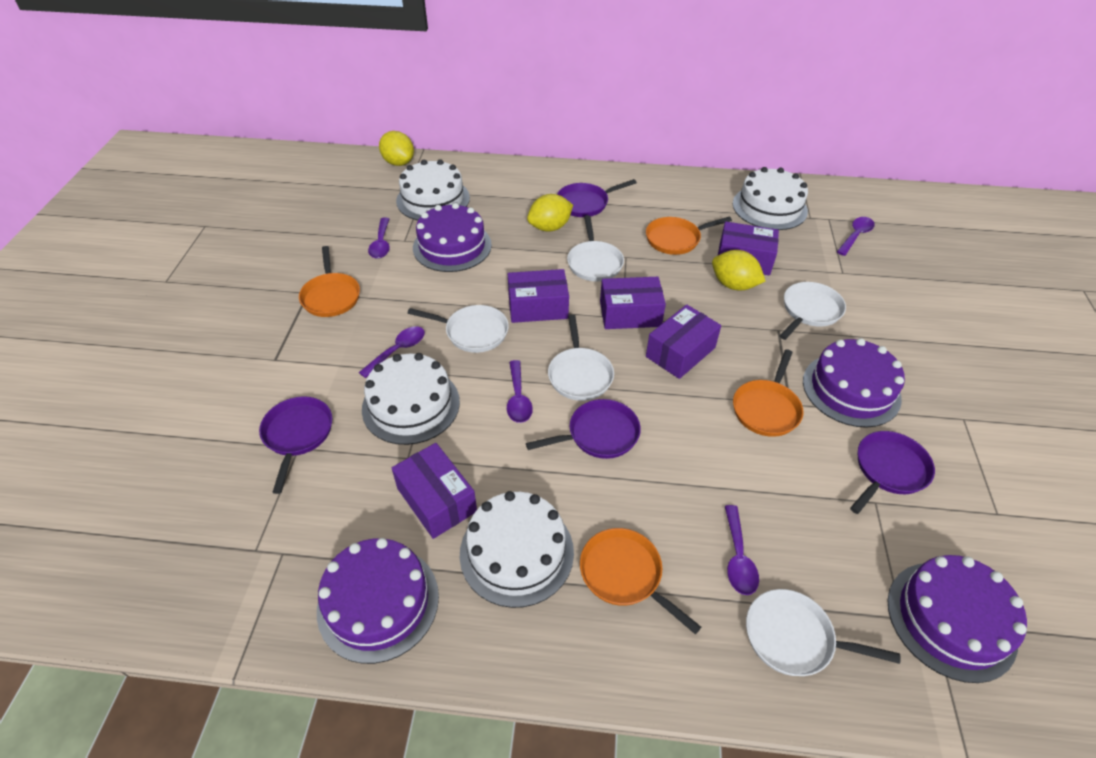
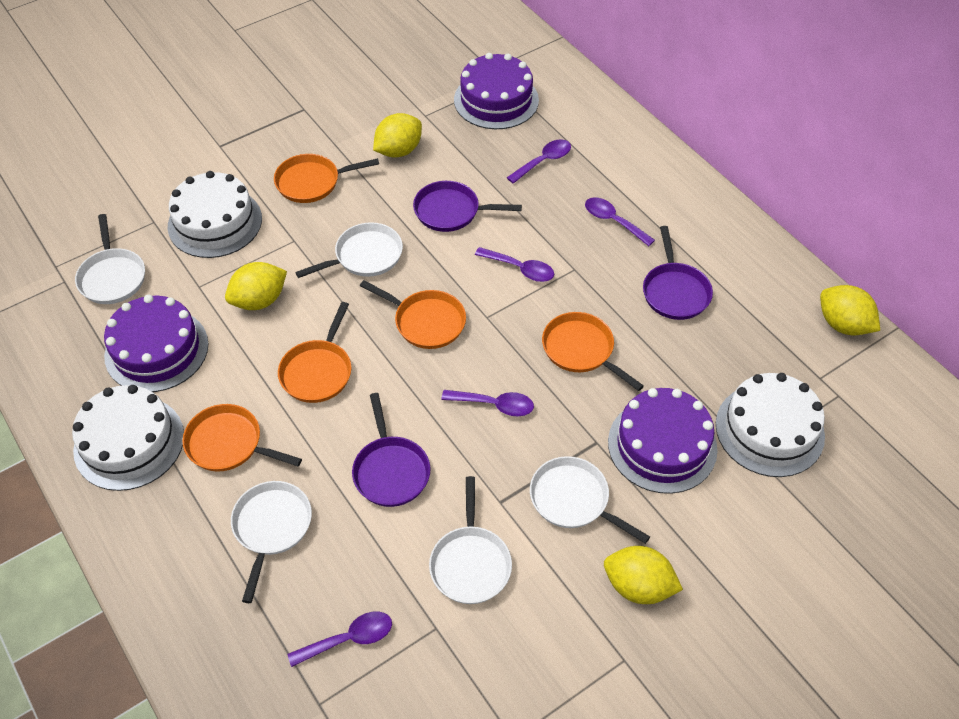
orange pan: 4 -> 5
purple box: 5 -> 0
purple cake: 4 -> 3
purple pan: 4 -> 3
white cake: 4 -> 3
yellow lemon: 3 -> 4

